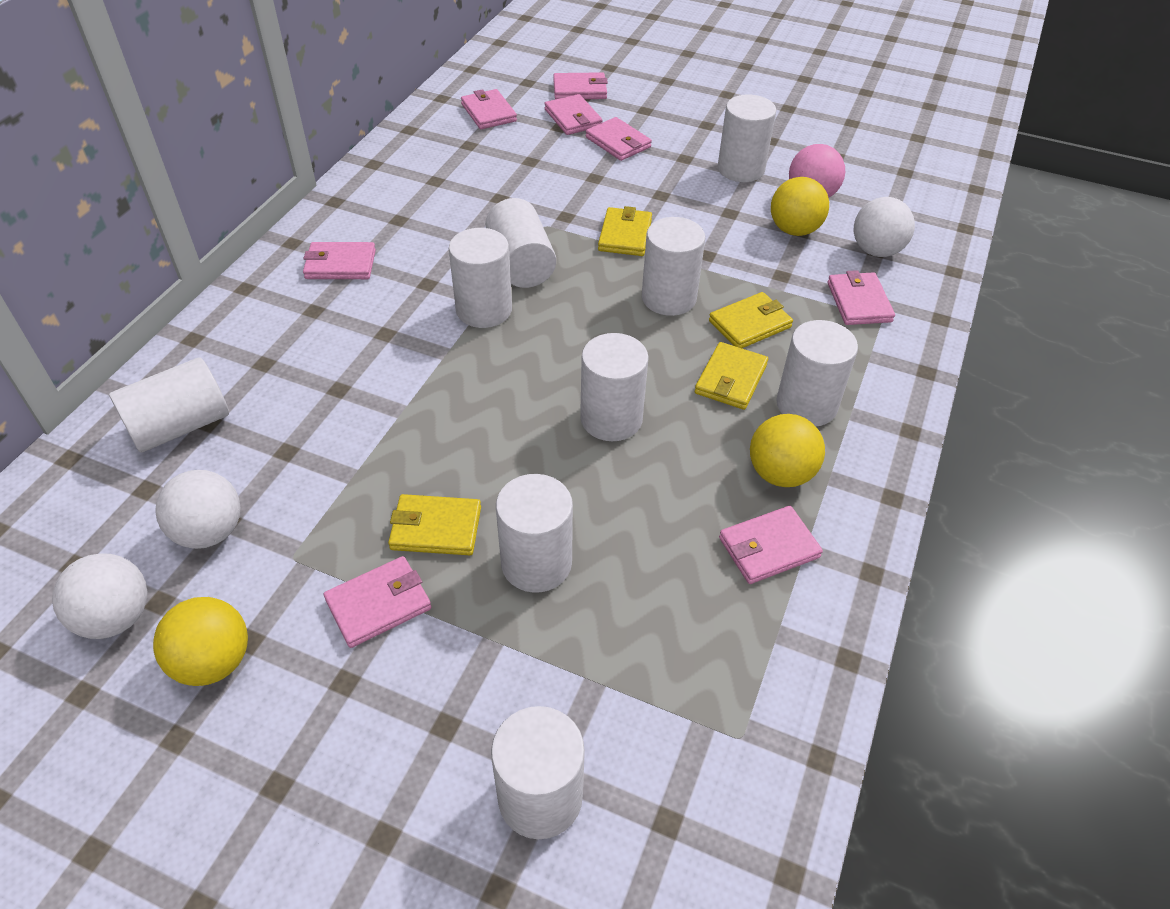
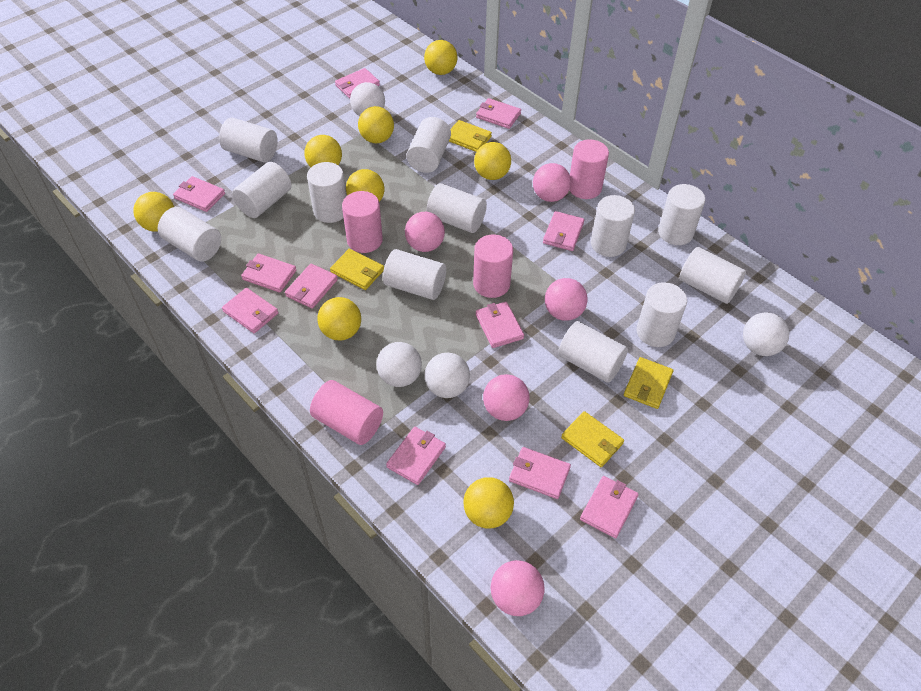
pink ball: 1 -> 5
pink cylinder: 0 -> 4
pink wallet: 8 -> 11
white ball: 3 -> 4
white cylinder: 9 -> 12
yellow ball: 3 -> 8

